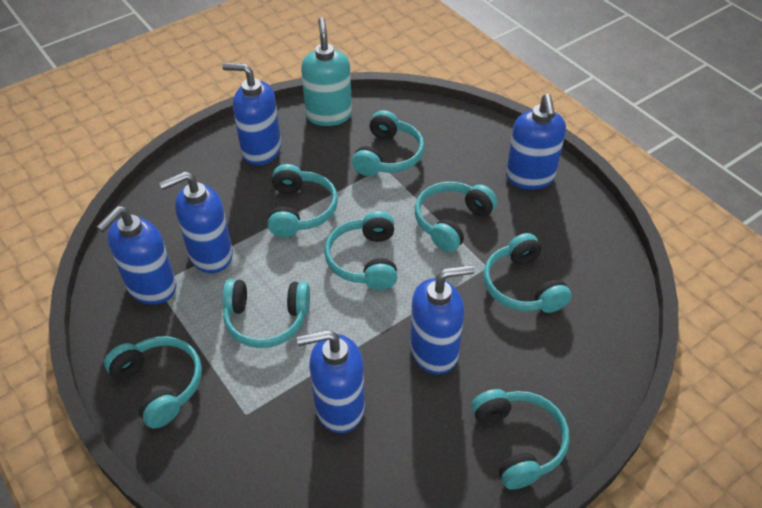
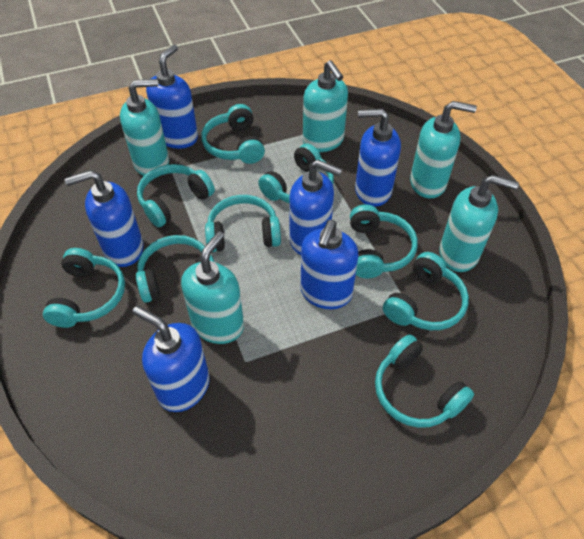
turquoise headphones: 8 -> 9
turquoise soap dispenser: 1 -> 5

